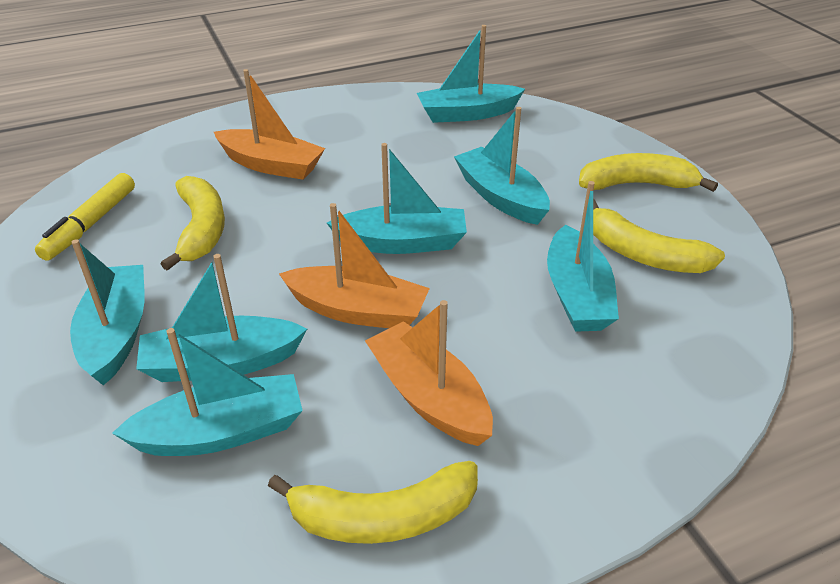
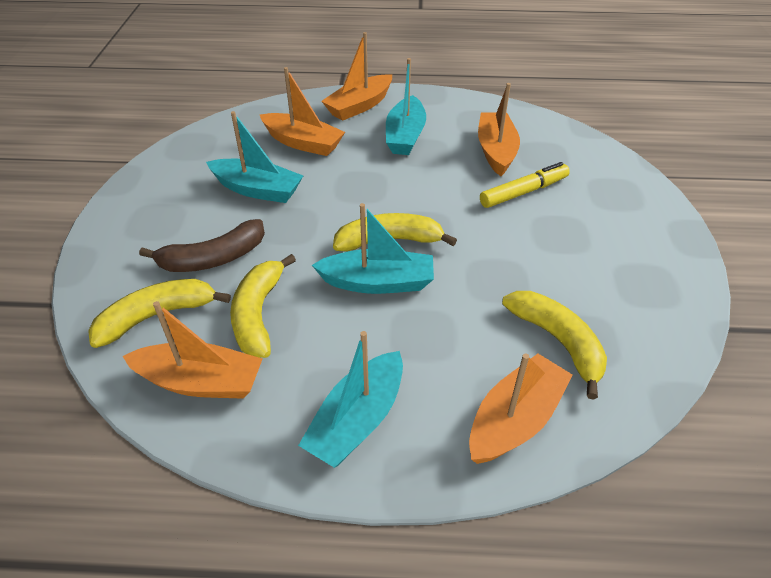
brown banana: 0 -> 1
orange boat: 3 -> 5
turquoise boat: 7 -> 4

